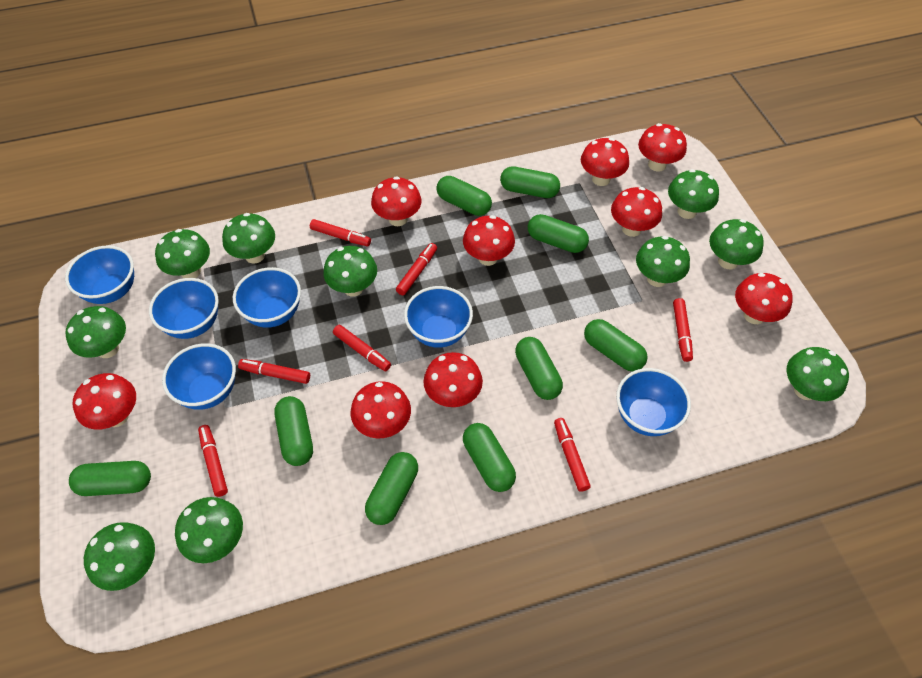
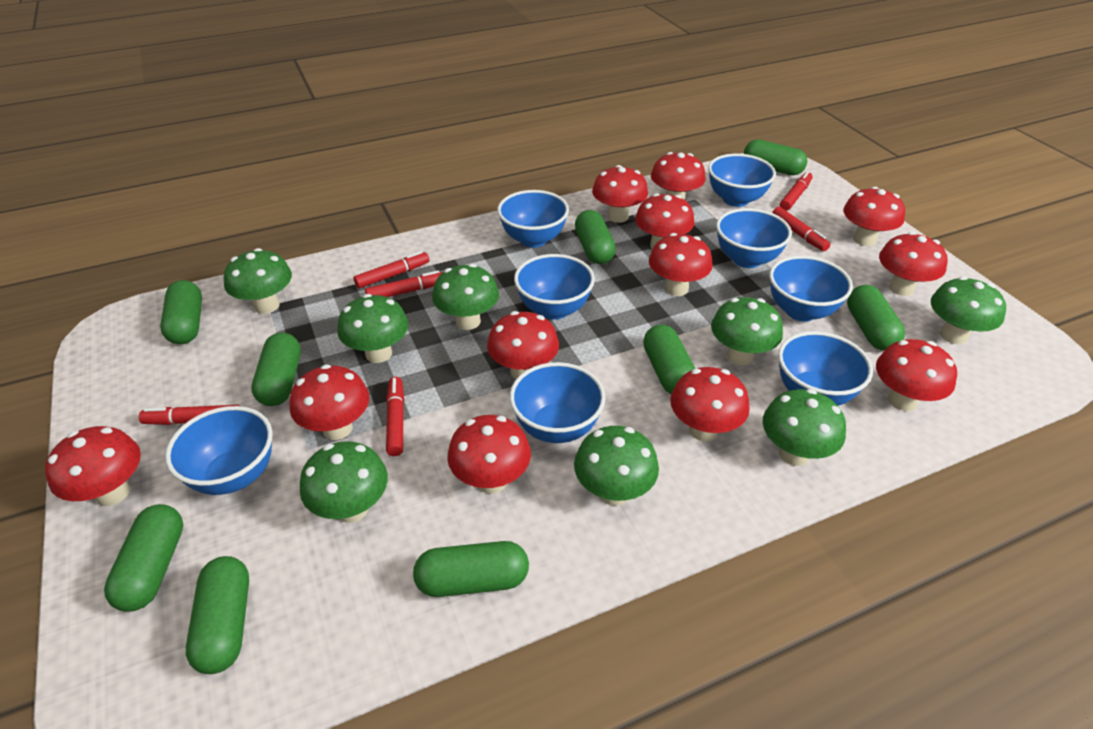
blue bowl: 6 -> 8
green mushroom: 10 -> 8
red marker: 7 -> 6
red mushroom: 9 -> 12

